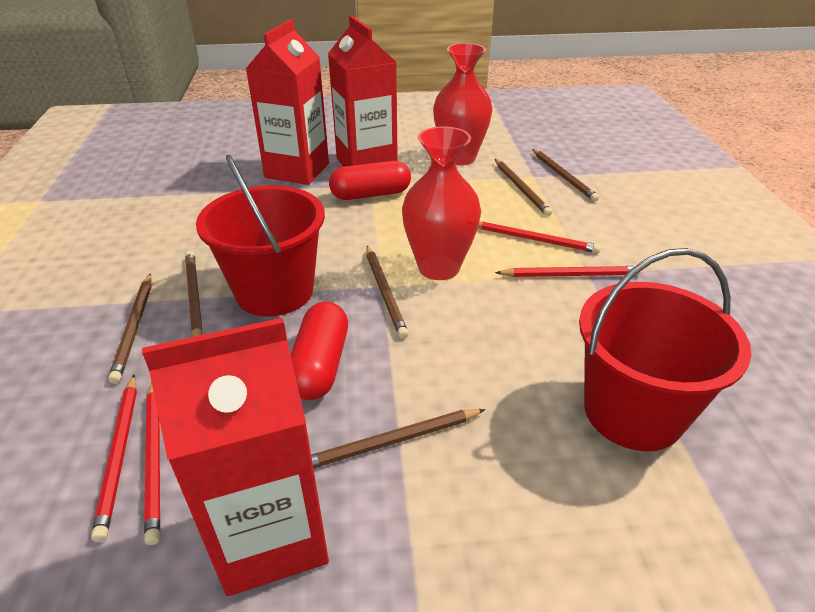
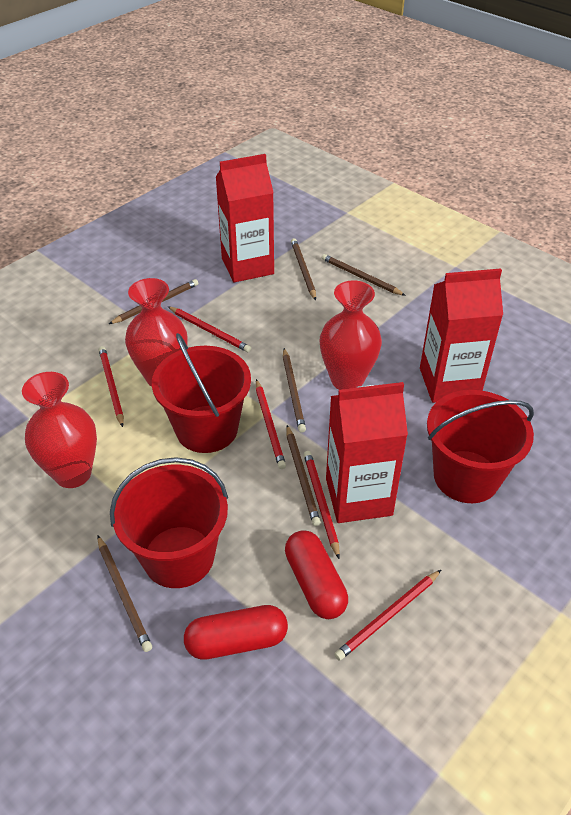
red bucket: 2 -> 3
red pencil: 4 -> 5
red vase: 2 -> 3

